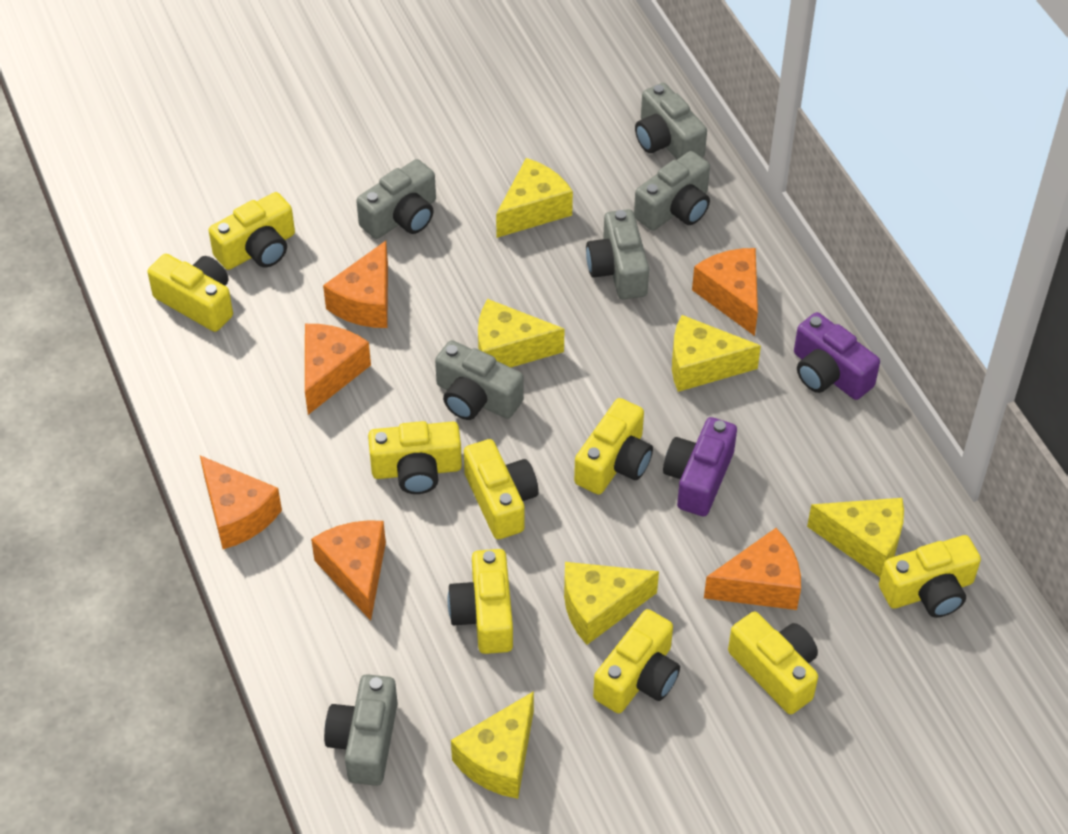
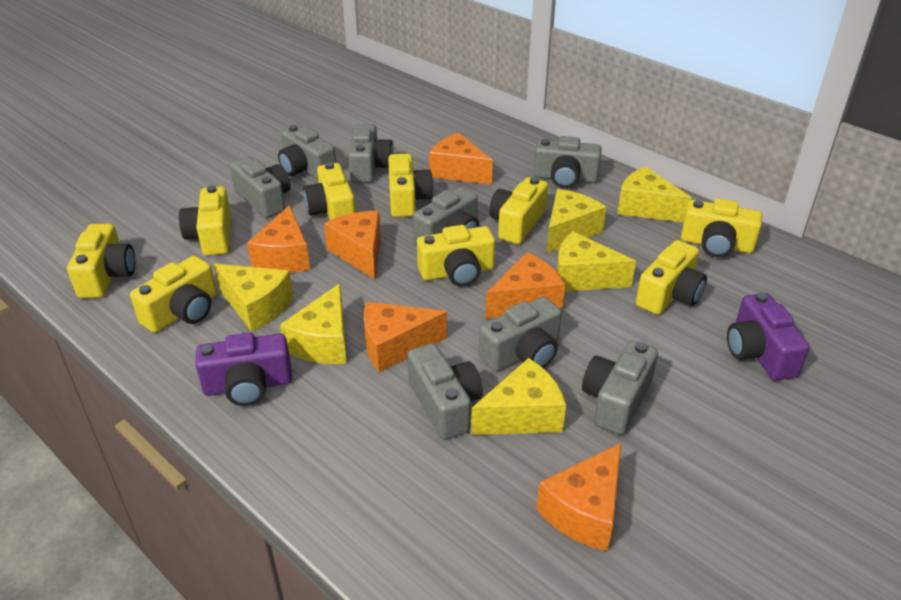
grey camera: 6 -> 8

